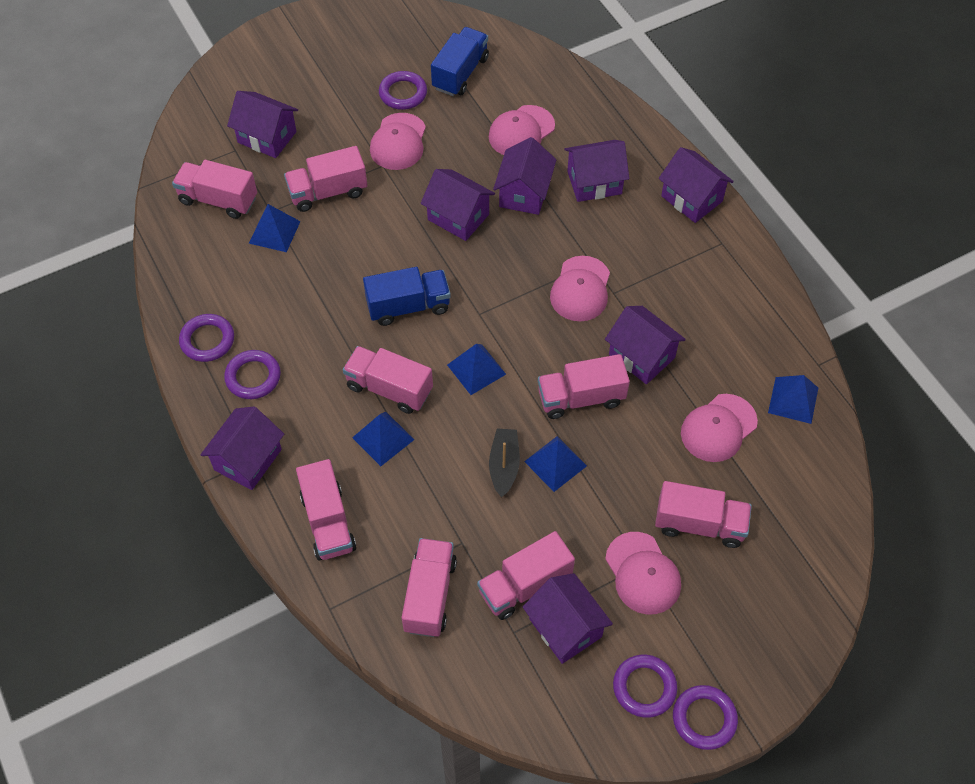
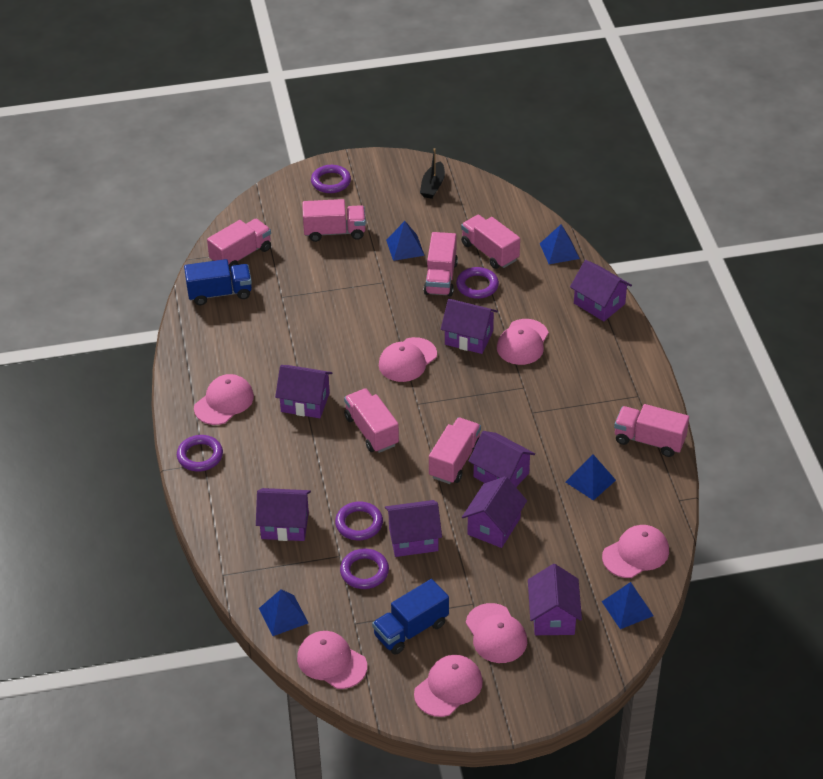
pink cap: 5 -> 7
pink truck: 8 -> 7

